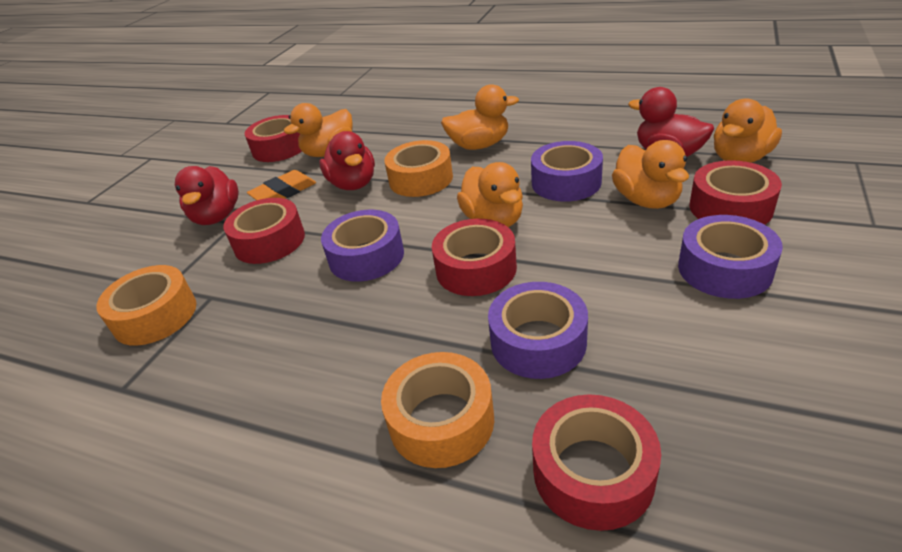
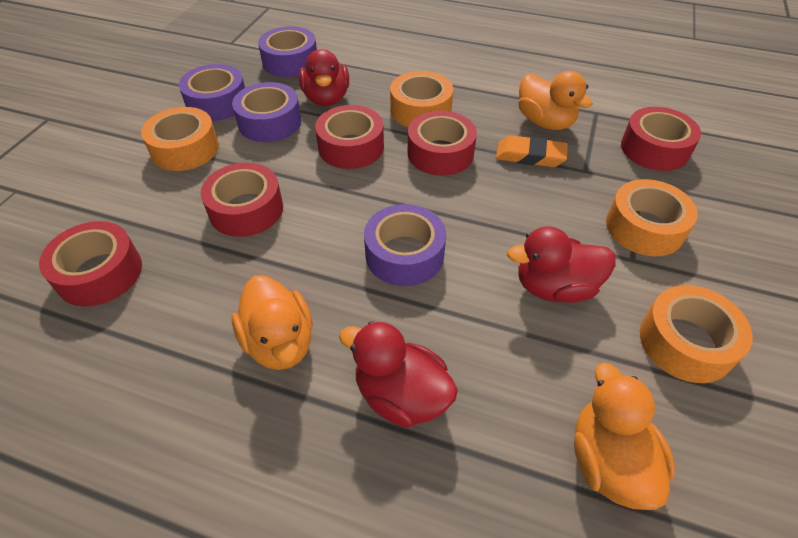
orange duck: 5 -> 3
orange tape: 3 -> 4

